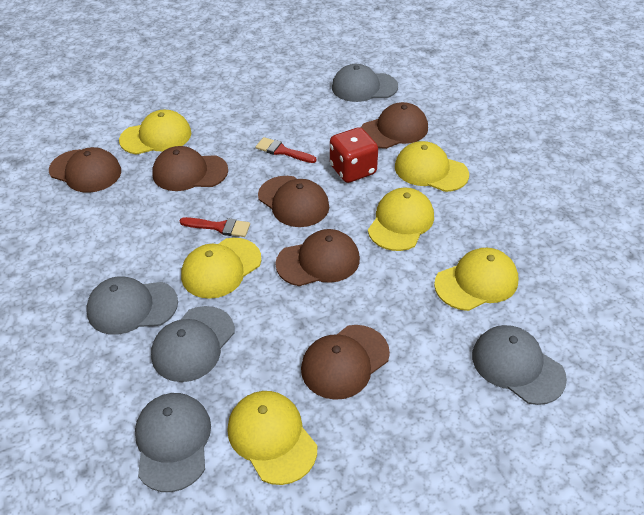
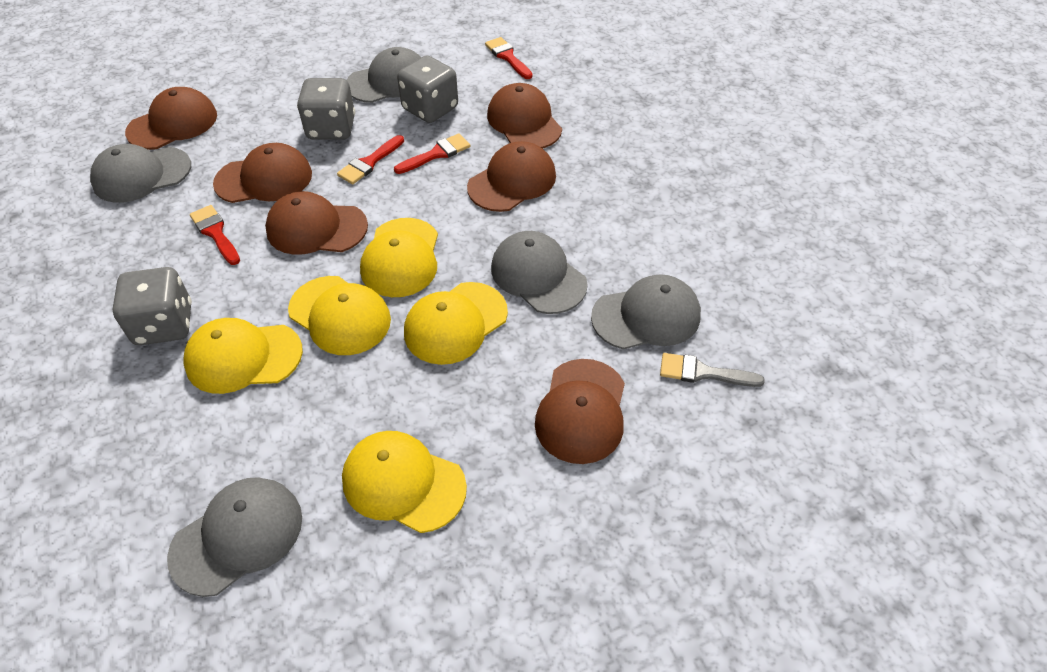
grey brush: 0 -> 1
grey dice: 0 -> 3
red brush: 2 -> 4
red dice: 1 -> 0
yellow cap: 6 -> 5

